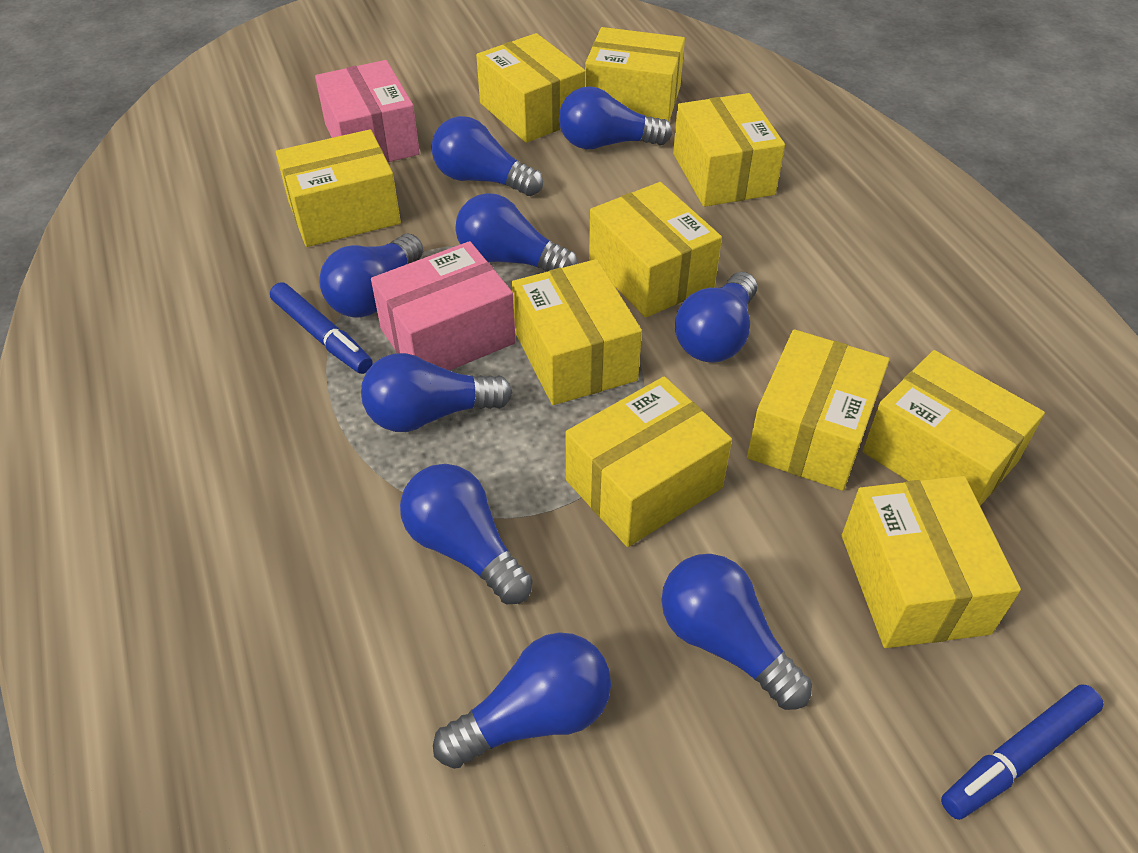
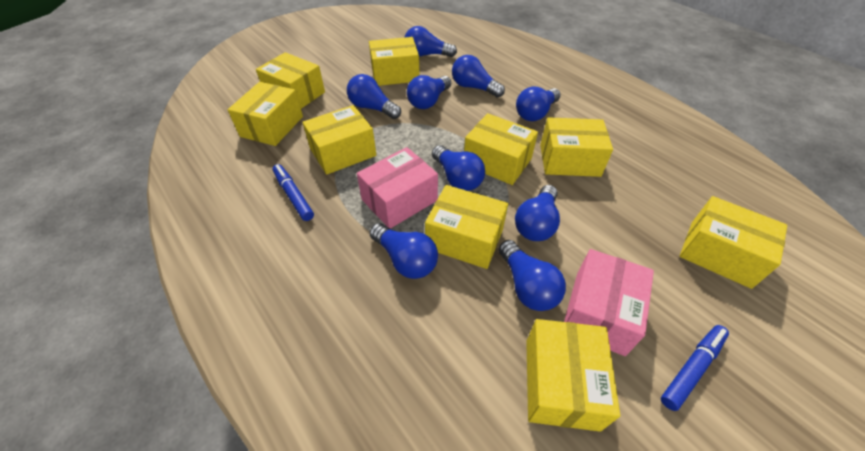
yellow box: 10 -> 9

